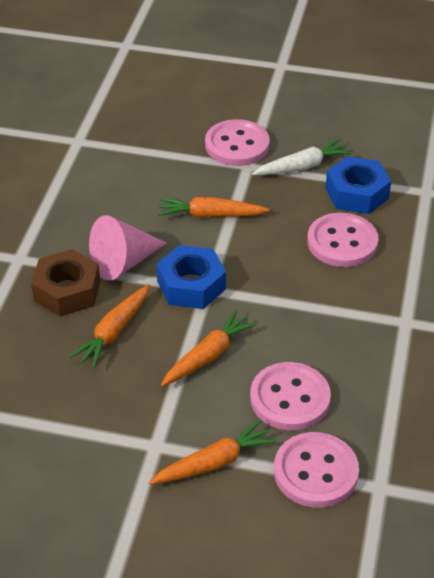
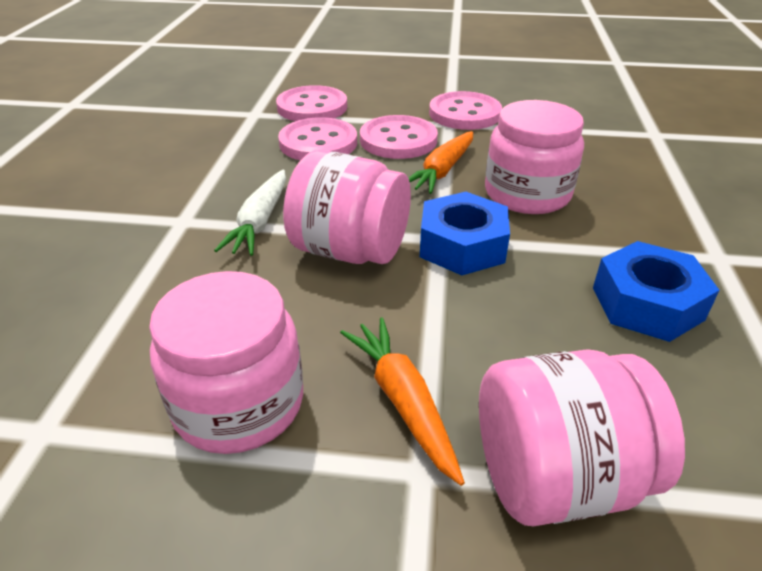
brown nut: 1 -> 0
orange carrot: 4 -> 2
pink cone: 1 -> 0
pink jar: 0 -> 4

